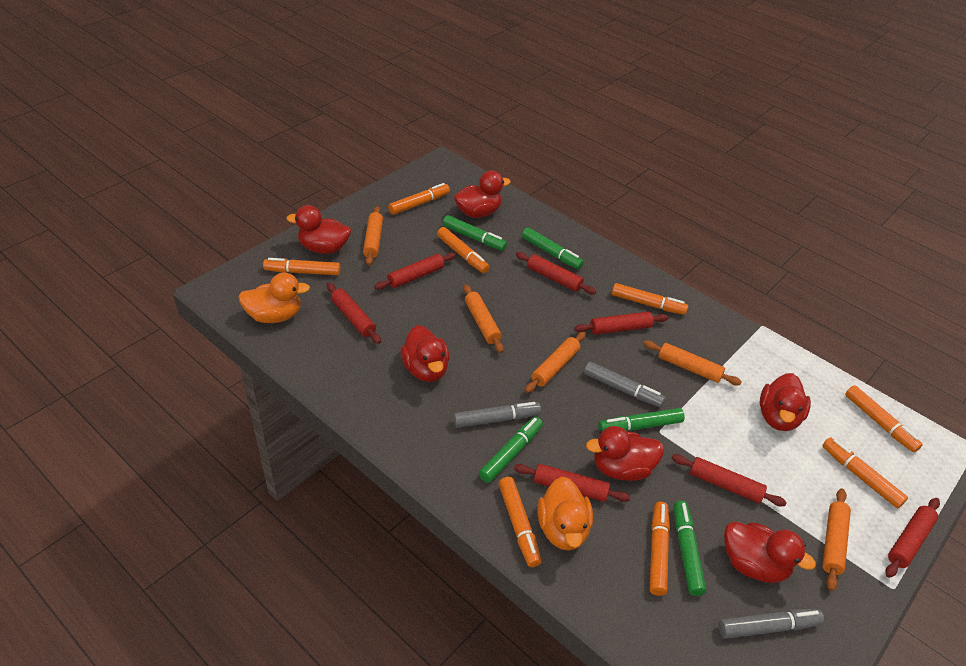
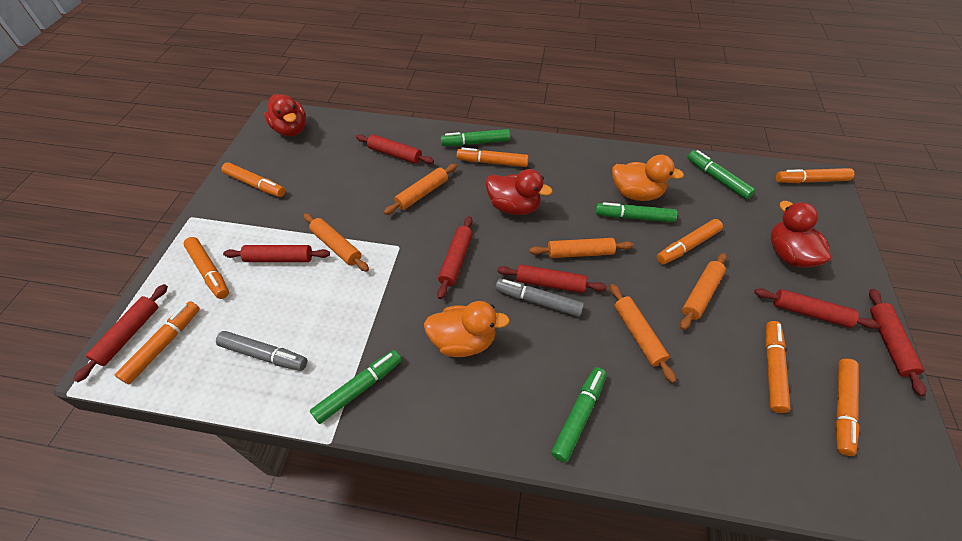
grey marker: 3 -> 2
red duck: 6 -> 3

